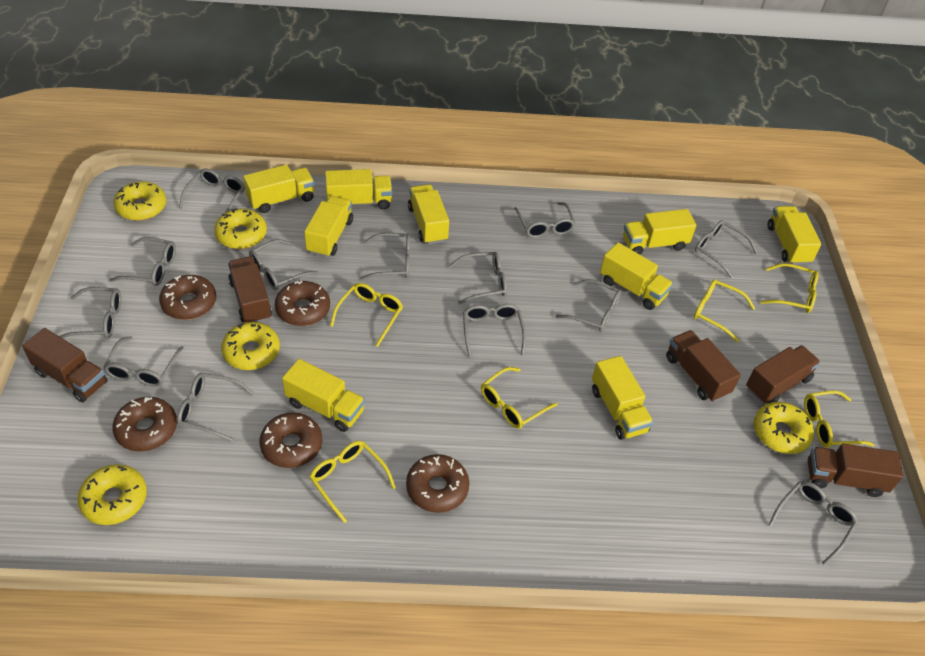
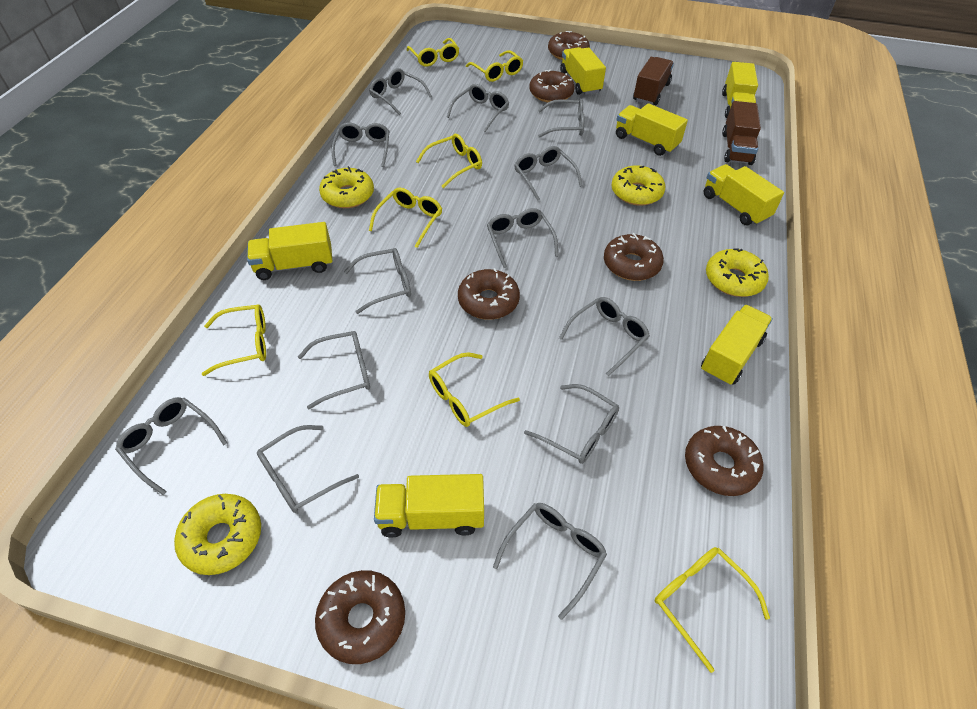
brown donut: 5 -> 6
brown truck: 5 -> 2
yellow donut: 5 -> 4
yellow glasses: 6 -> 7
yellow truck: 9 -> 7

